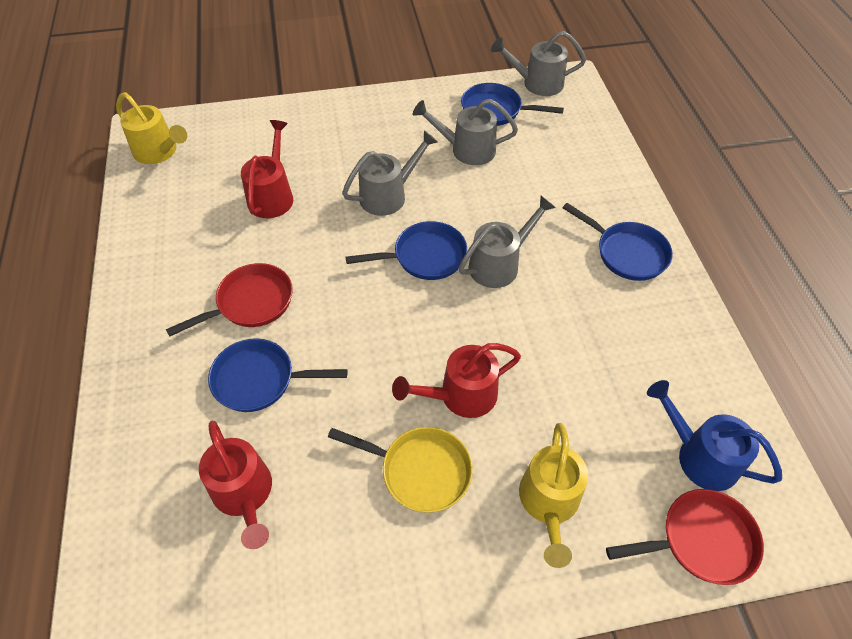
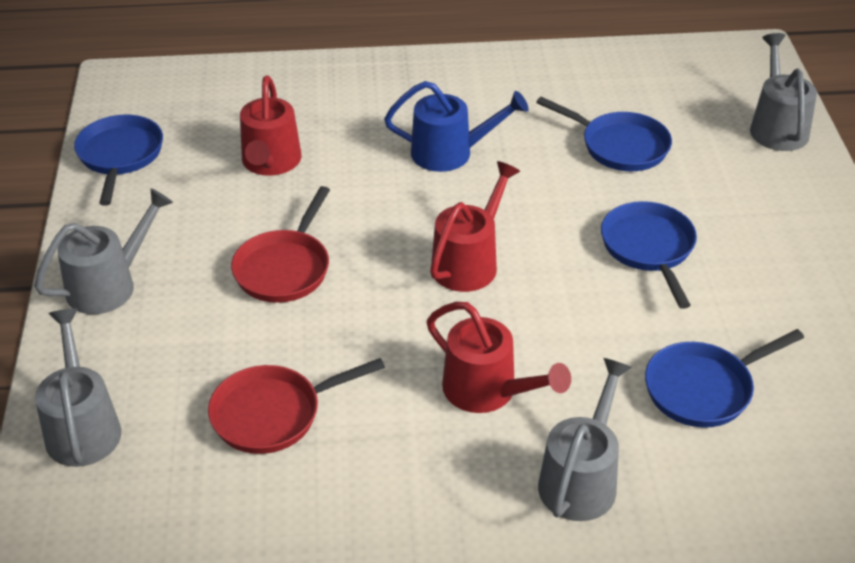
yellow pan: 1 -> 0
yellow watering can: 2 -> 0

